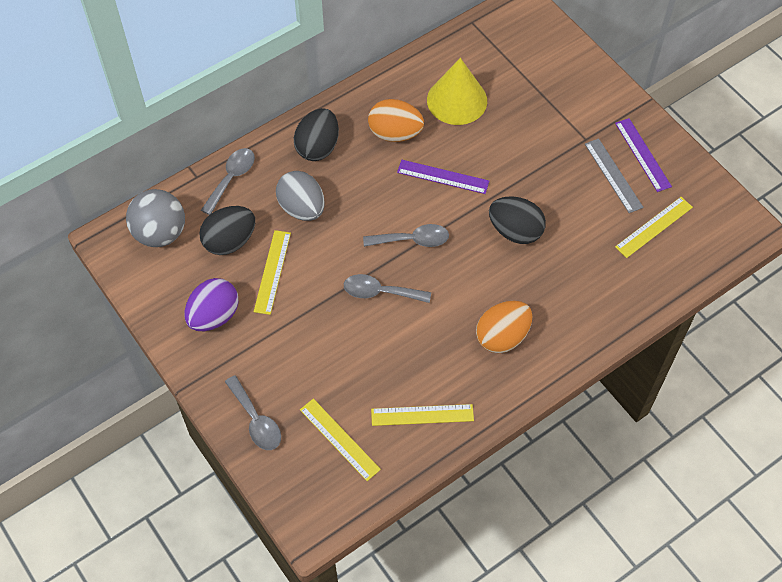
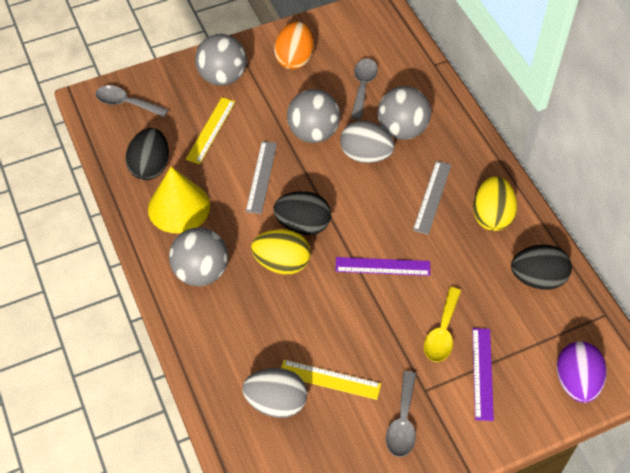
grey ball: 1 -> 4
grey egg: 1 -> 2
grey ruler: 1 -> 2
grey spoon: 4 -> 3
orange egg: 2 -> 1
yellow egg: 0 -> 2
yellow ruler: 4 -> 2
yellow spoon: 0 -> 1

